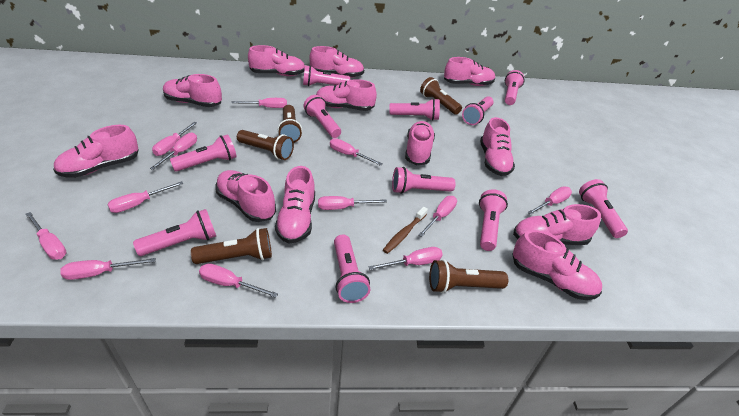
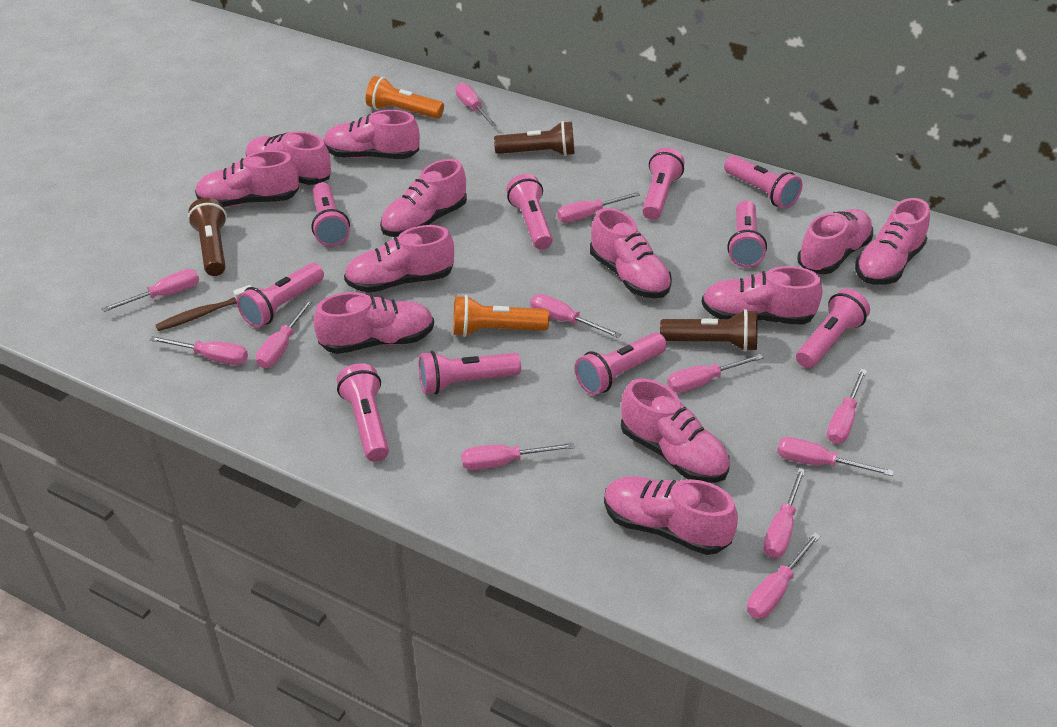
brown flashlight: 5 -> 3
orange flashlight: 0 -> 2
pink flashlight: 11 -> 10

